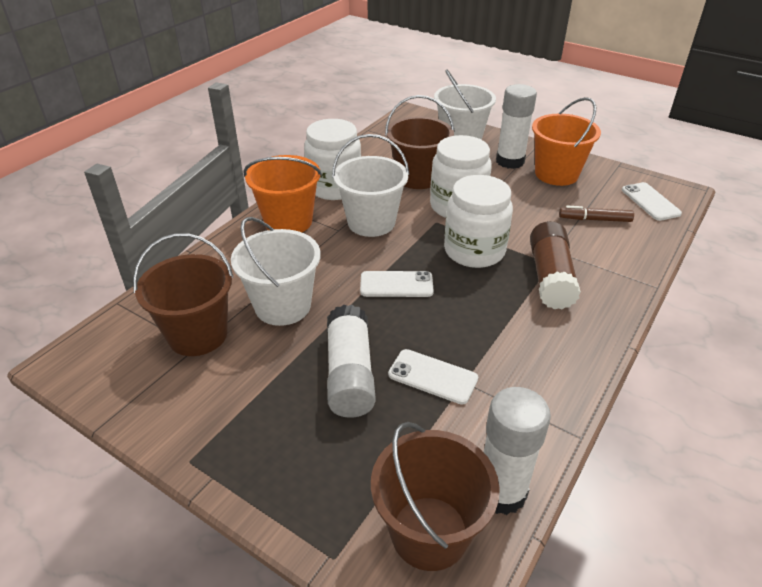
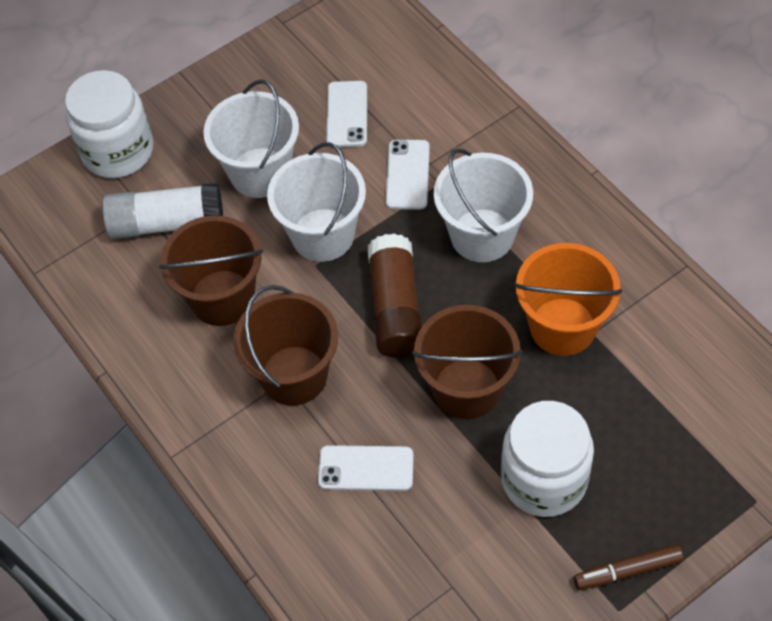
orange bucket: 2 -> 1
white glue stick: 3 -> 1
white jar: 3 -> 2

